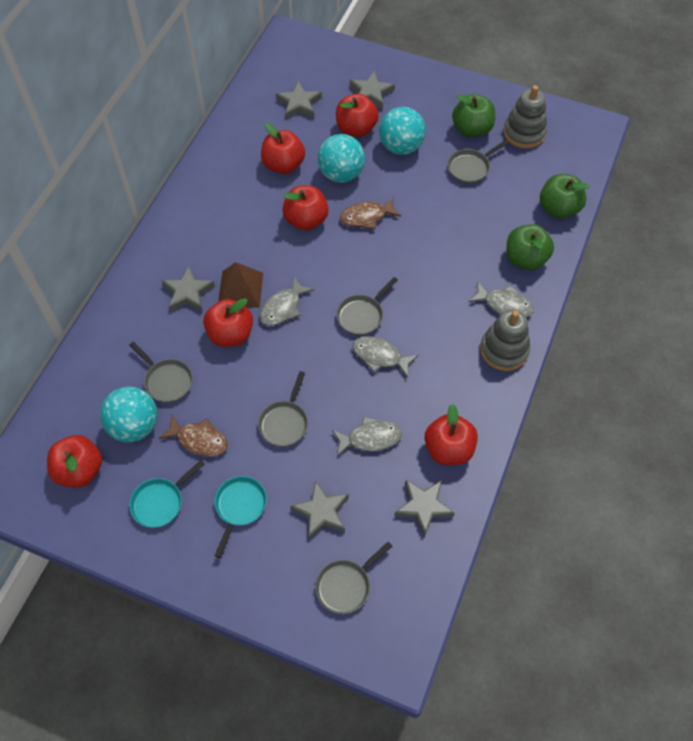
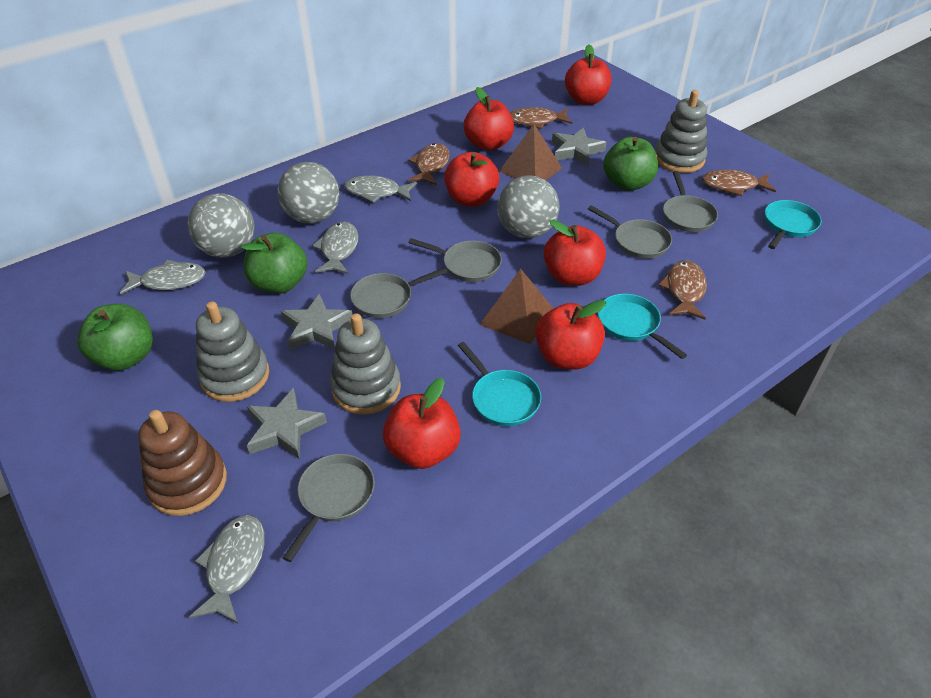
brown fish: 2 -> 4
brown pyramid: 1 -> 2
brown stacking toy: 0 -> 1
grey ball: 0 -> 3
grey stacking toy: 2 -> 3
grey star: 5 -> 3
turquoise ball: 3 -> 0
turquoise pan: 2 -> 3

